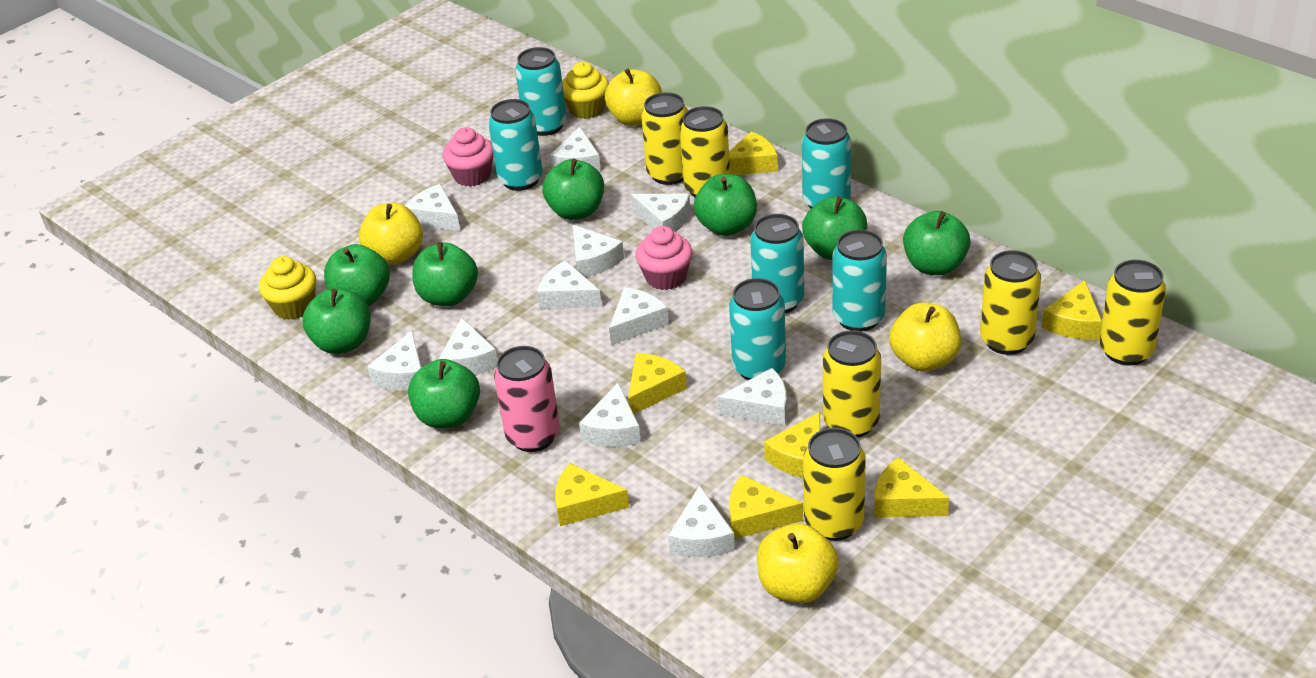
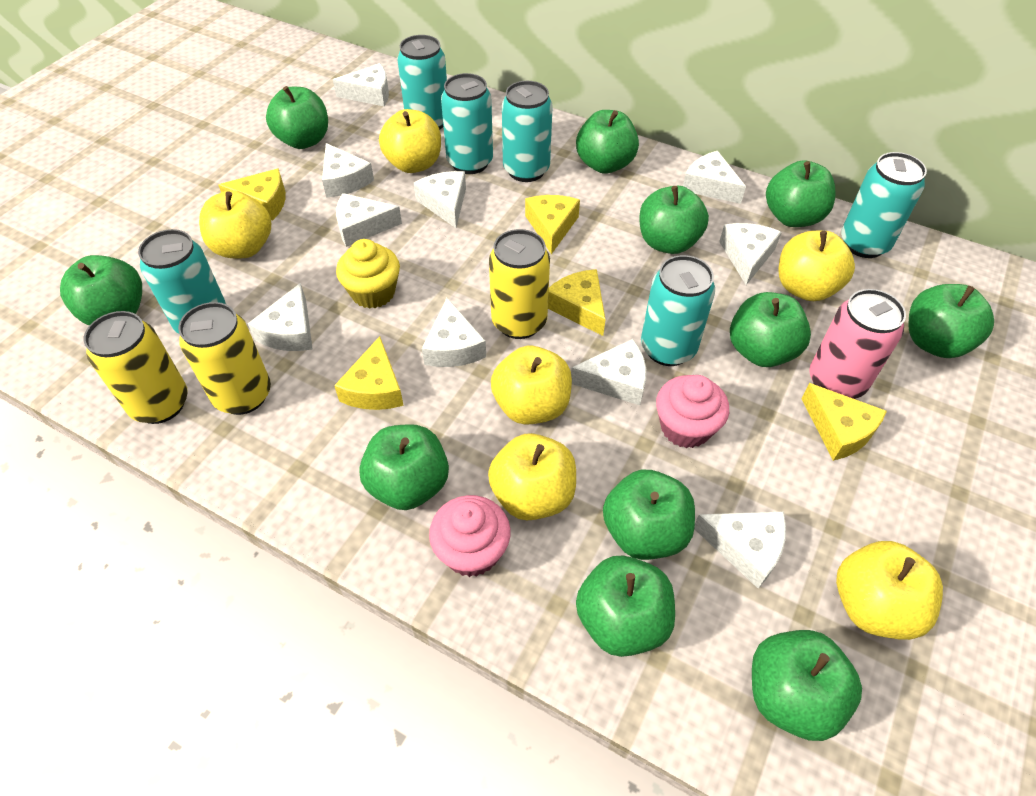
green apple: 8 -> 11
white cheese: 11 -> 10
yellow apple: 4 -> 6
yellow can: 6 -> 3
yellow cheese: 7 -> 5
yellow cupcake: 2 -> 1

